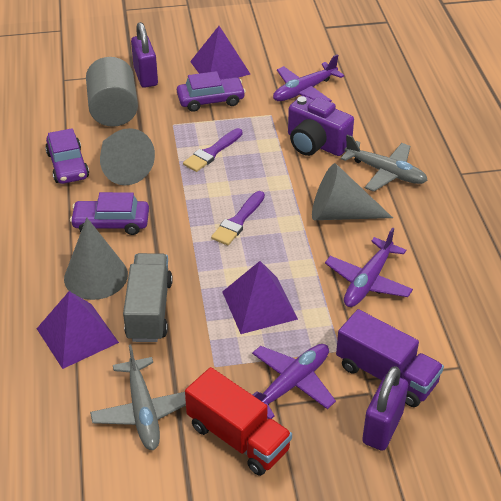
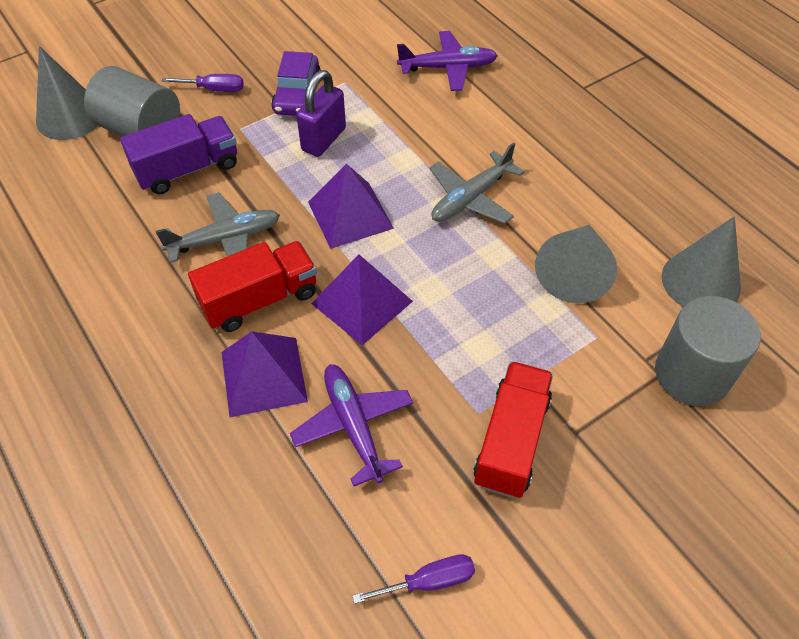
grey cylinder: 1 -> 2
grey truck: 1 -> 0
purple brush: 2 -> 0
purple camera: 1 -> 0
purple car: 3 -> 1
purple padlock: 2 -> 1
purple plane: 3 -> 2
purple screwdriver: 0 -> 2
red truck: 1 -> 2

